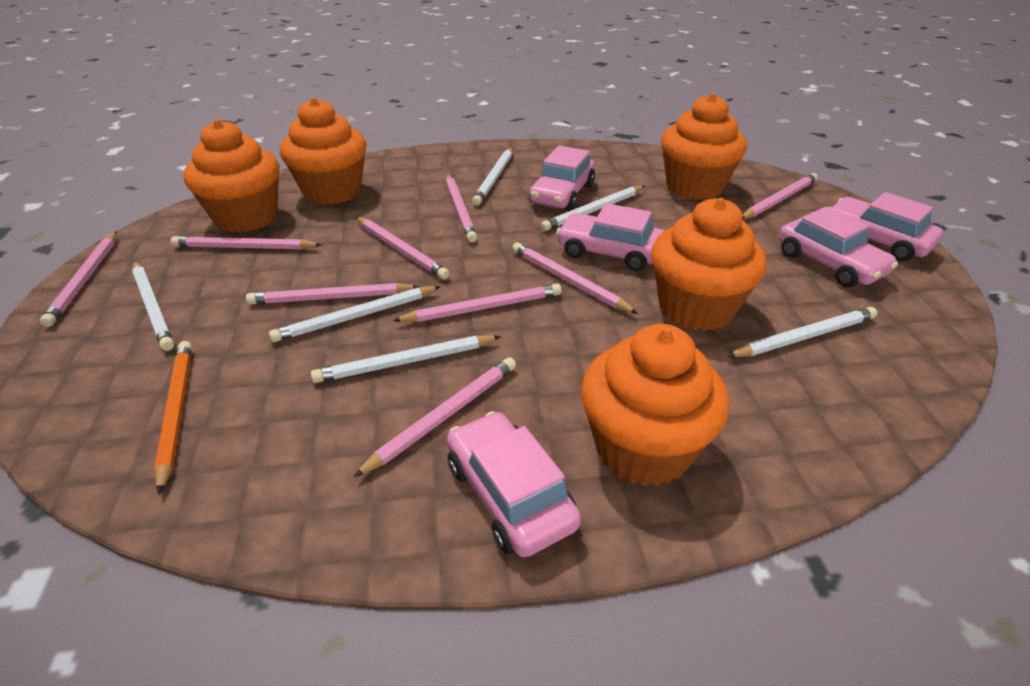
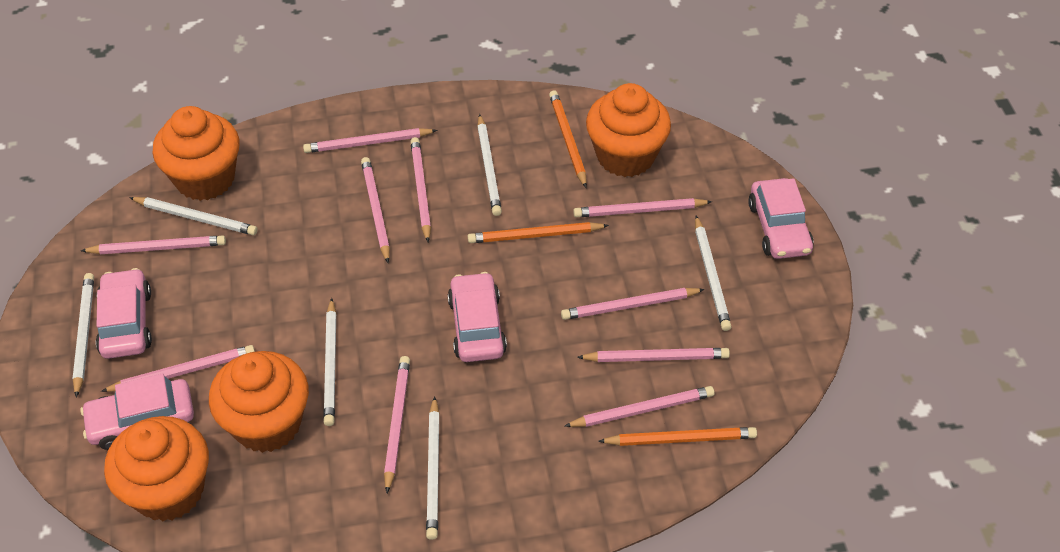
orange cupcake: 5 -> 4
orange pencil: 1 -> 3
pink car: 5 -> 4
pink pencil: 9 -> 10

